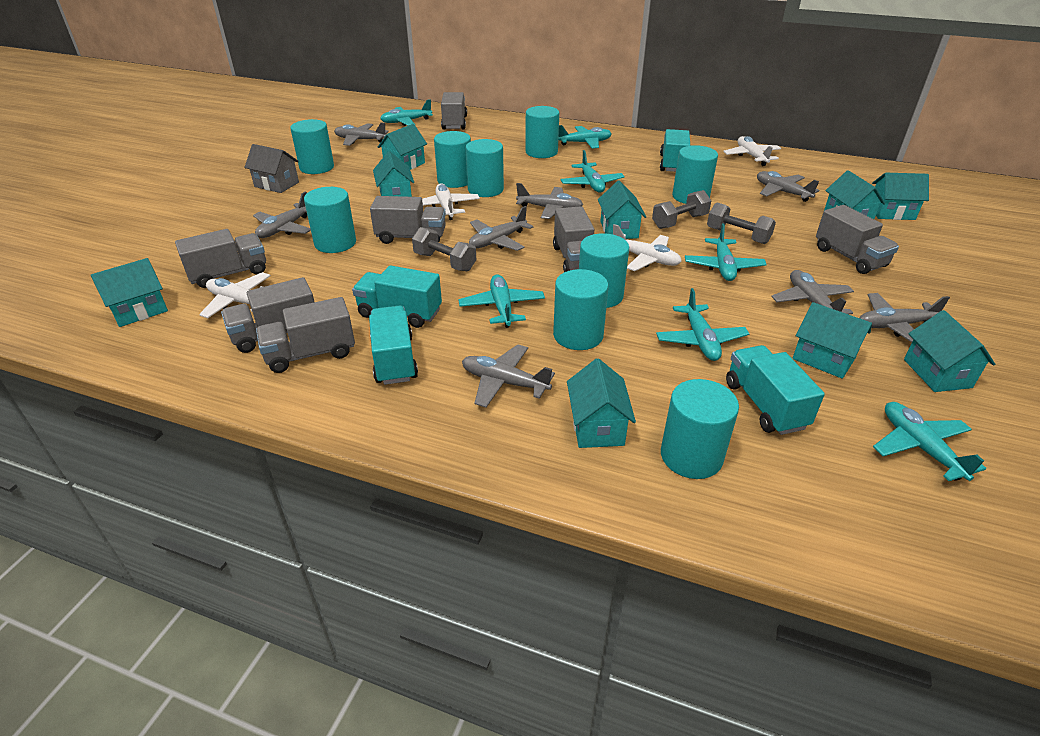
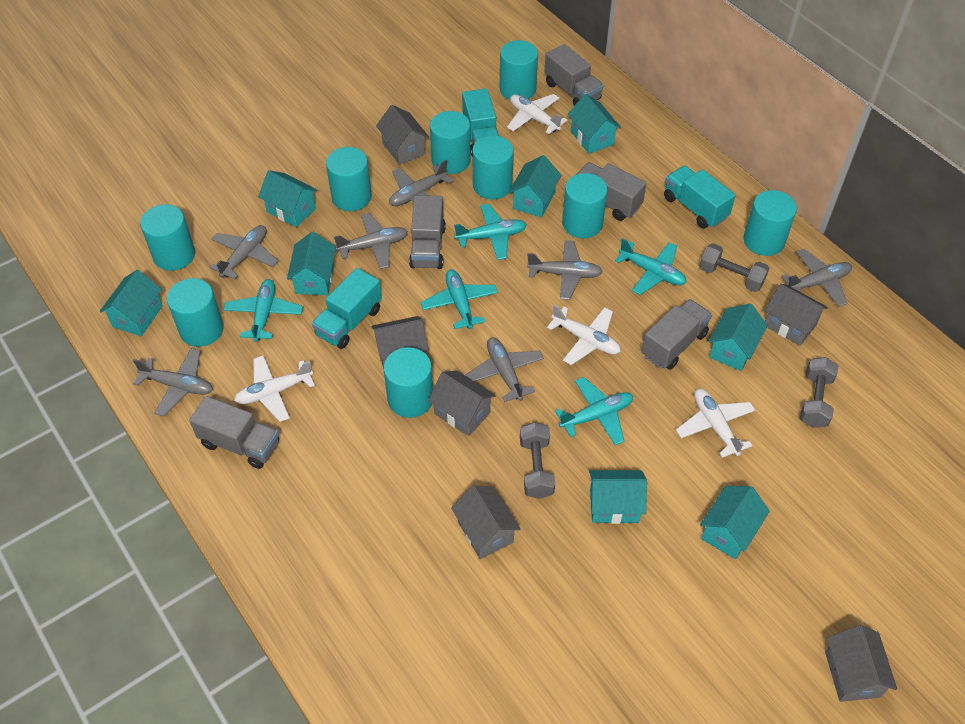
grey house: 1 -> 6
grey plane: 8 -> 7
grey truck: 7 -> 5
turquoise house: 9 -> 8
turquoise plane: 7 -> 5
turquoise truck: 4 -> 3

